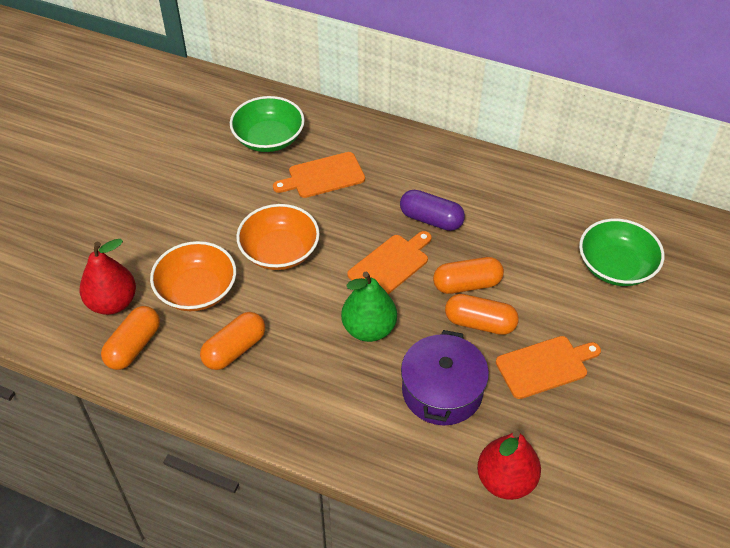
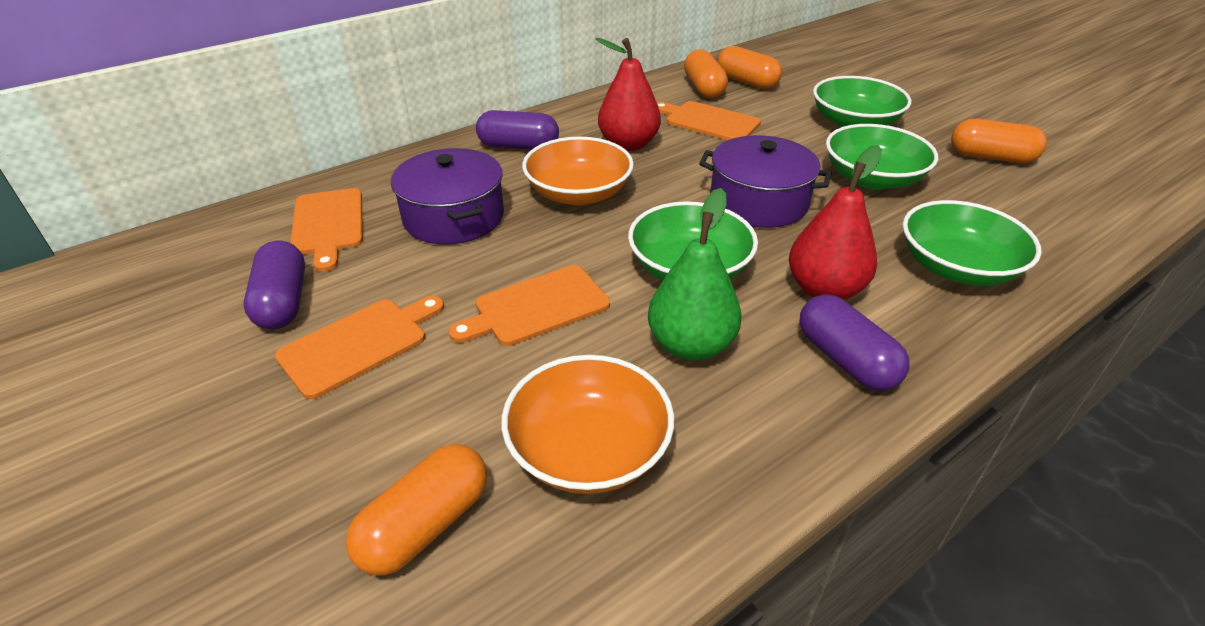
green bowl: 2 -> 4
orange cutting board: 3 -> 4
purple capsule: 1 -> 3
purple pot: 1 -> 2

